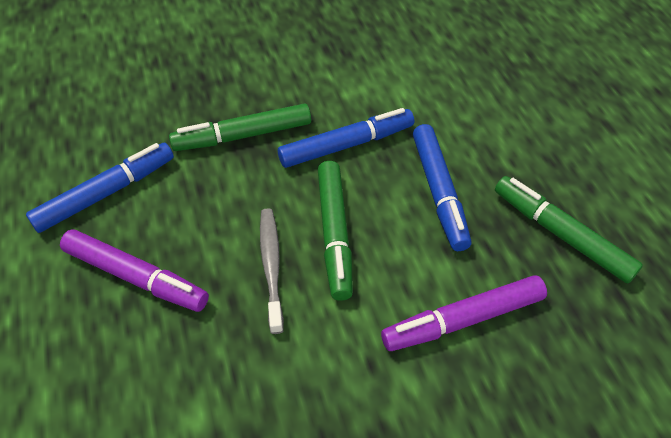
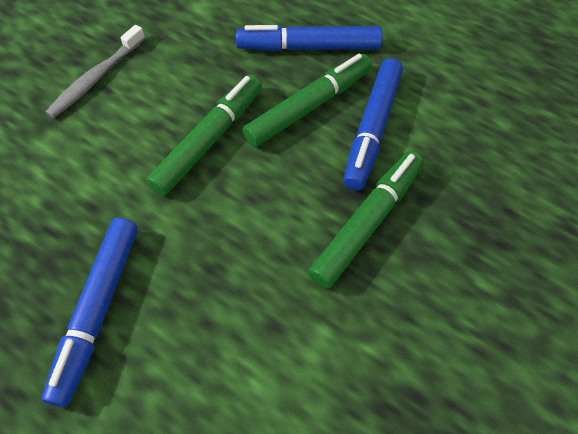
purple marker: 2 -> 0

